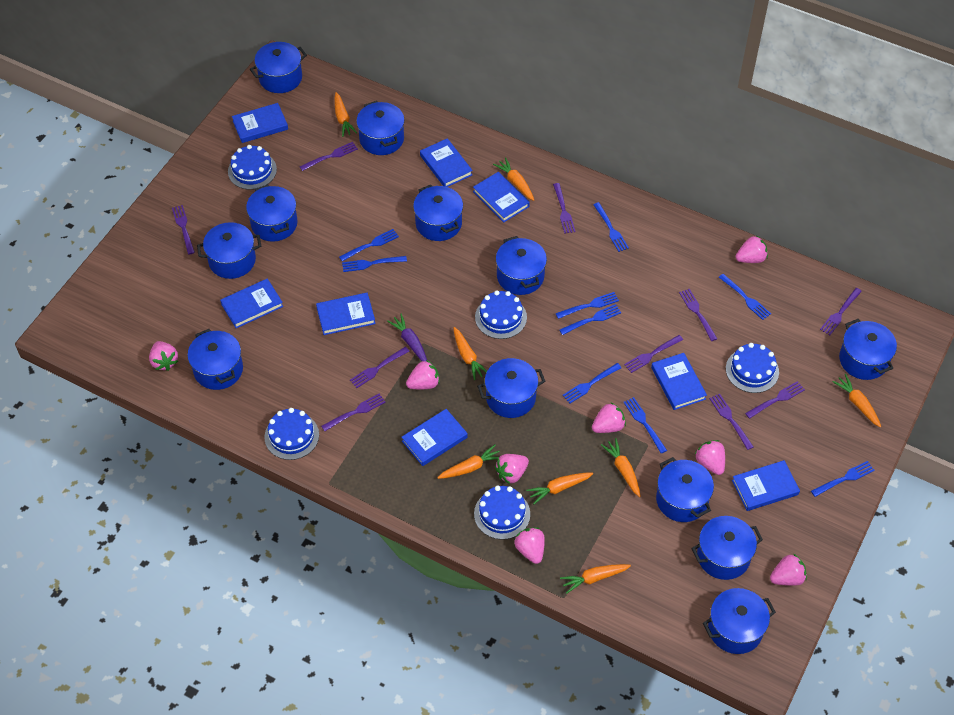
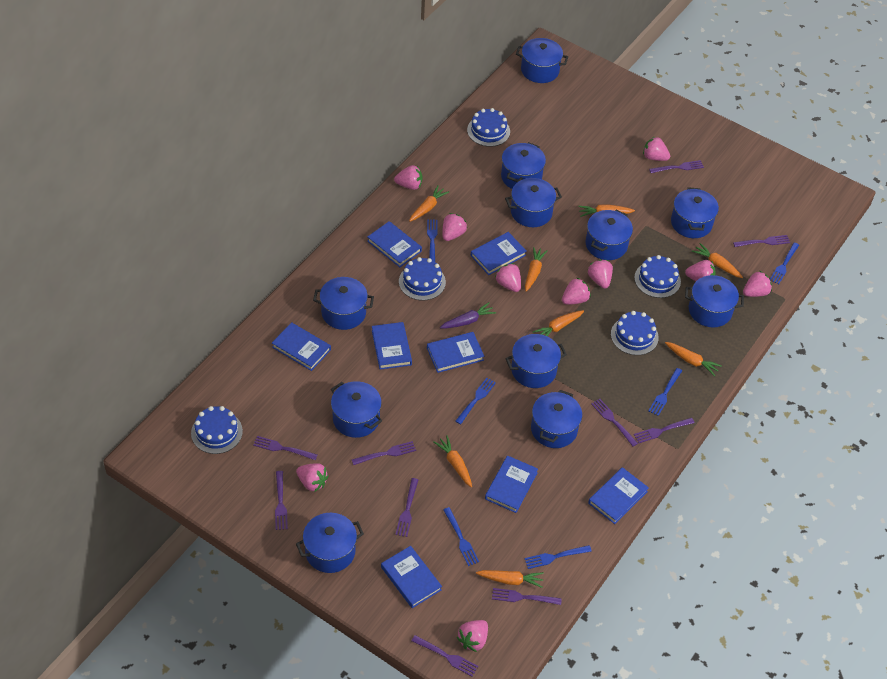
blue fork: 9 -> 6
blue pot: 12 -> 11
pink strawberry: 8 -> 10

